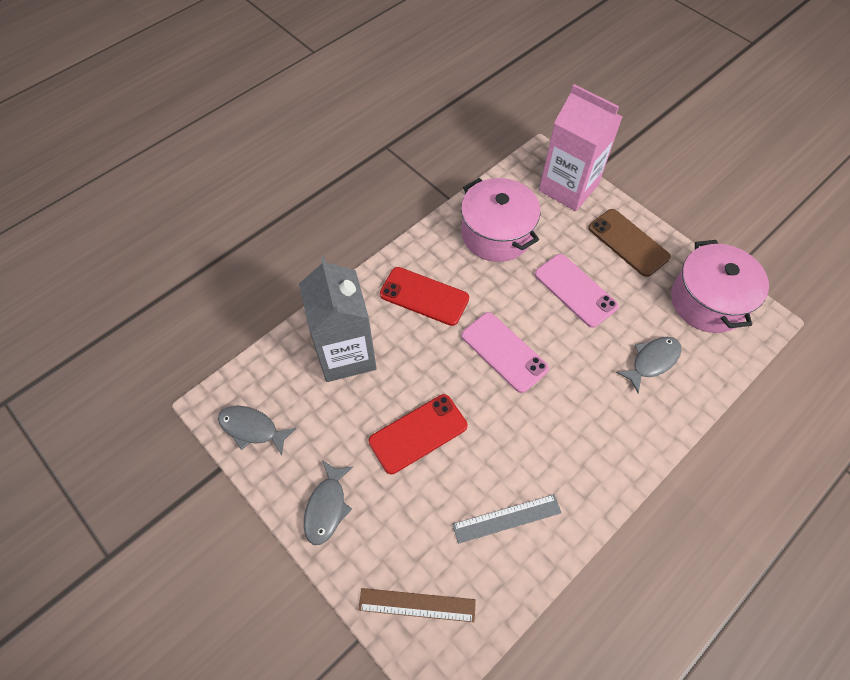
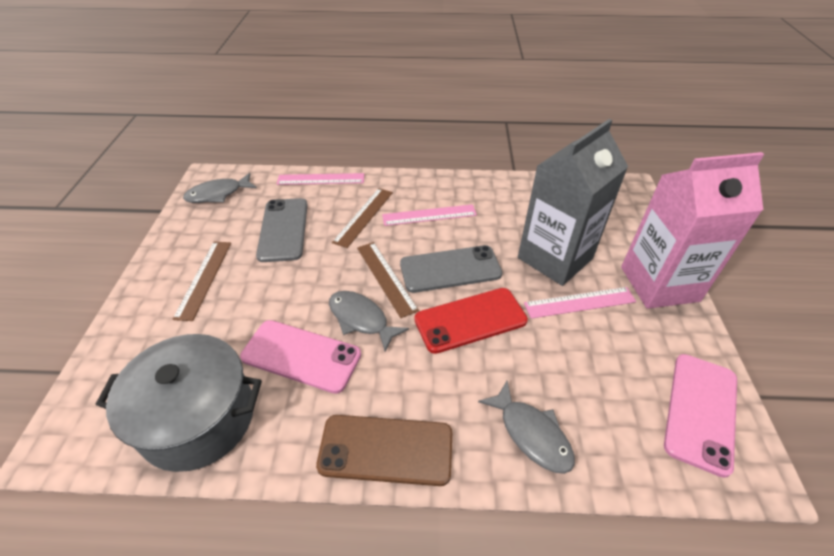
brown ruler: 1 -> 3
grey phone: 0 -> 2
grey pot: 0 -> 1
grey ruler: 1 -> 0
pink pot: 2 -> 0
pink ruler: 0 -> 3
red phone: 2 -> 1

